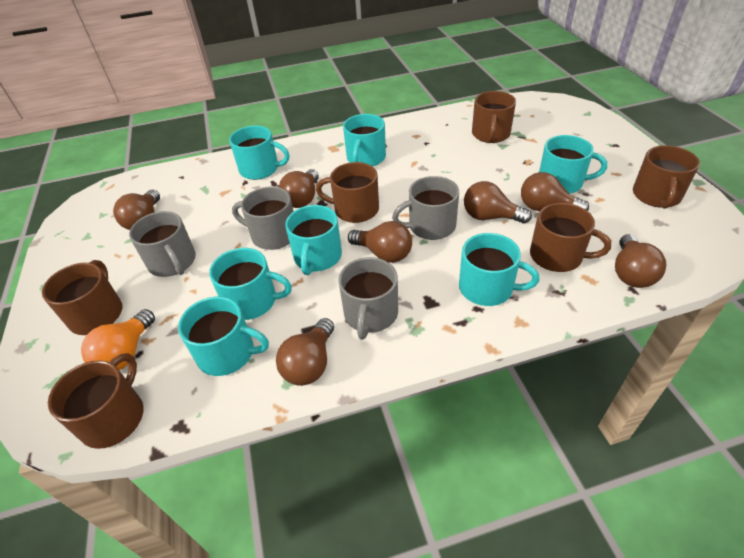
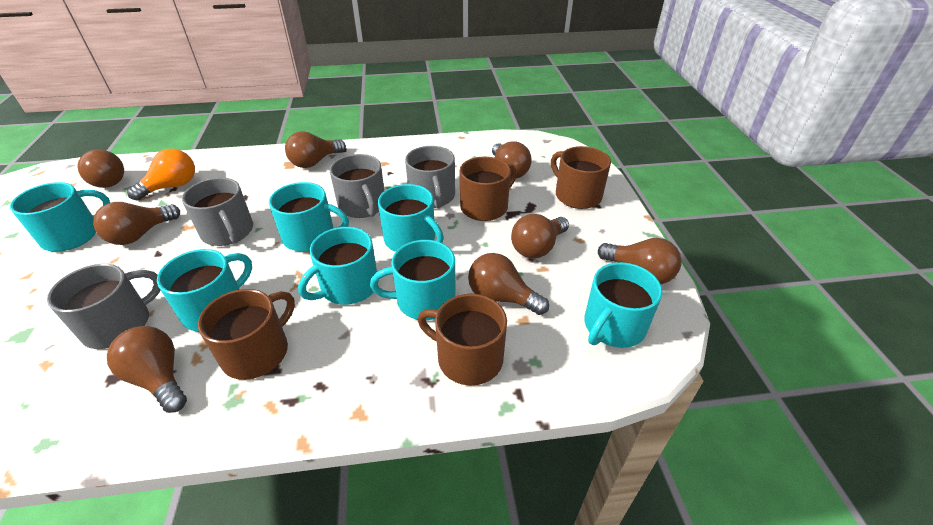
brown light bulb: 7 -> 8
brown mug: 6 -> 4

